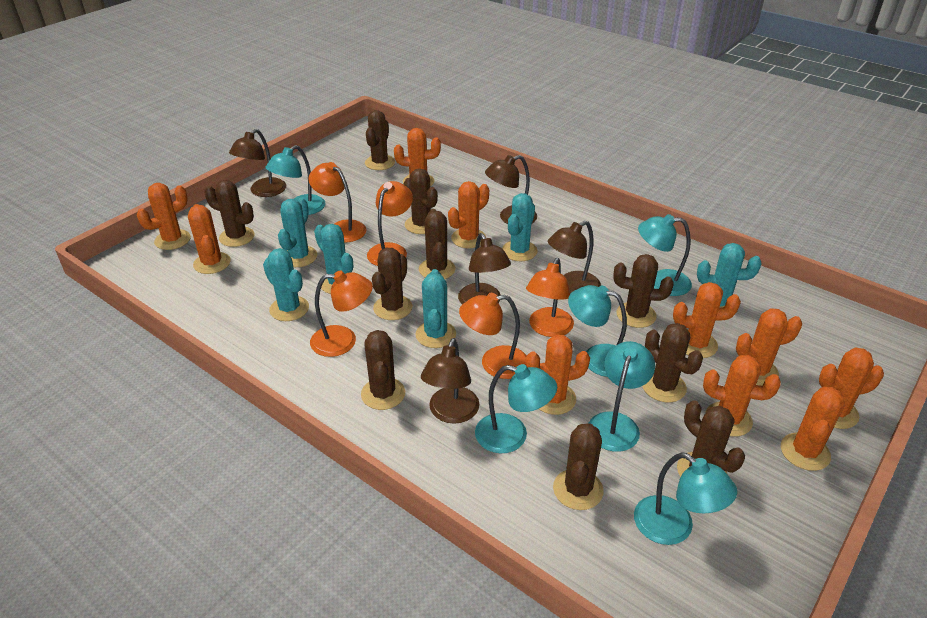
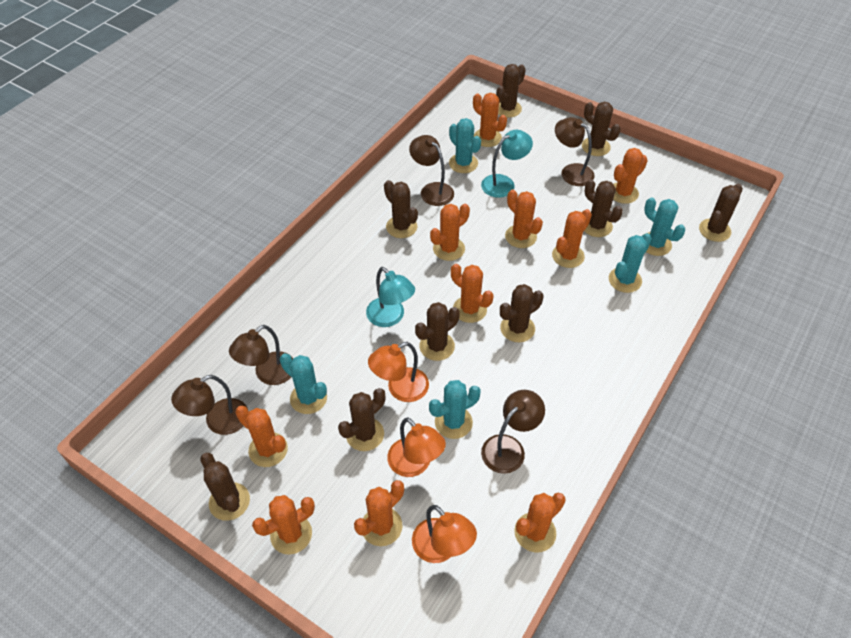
brown cactus: 10 -> 9
orange lamp: 5 -> 3
turquoise cactus: 6 -> 5
turquoise lamp: 6 -> 2

